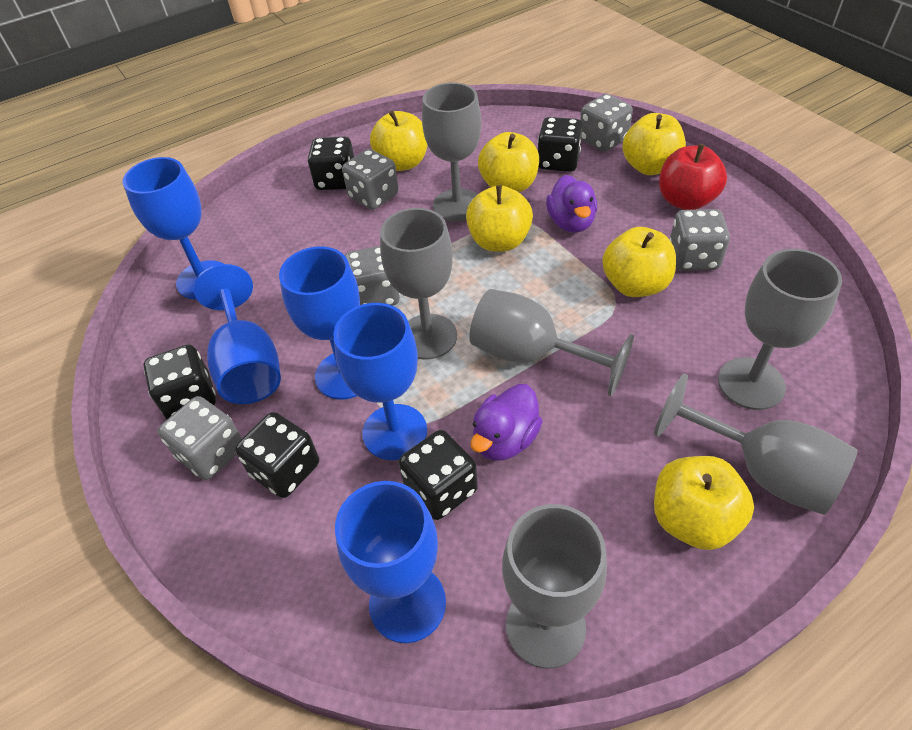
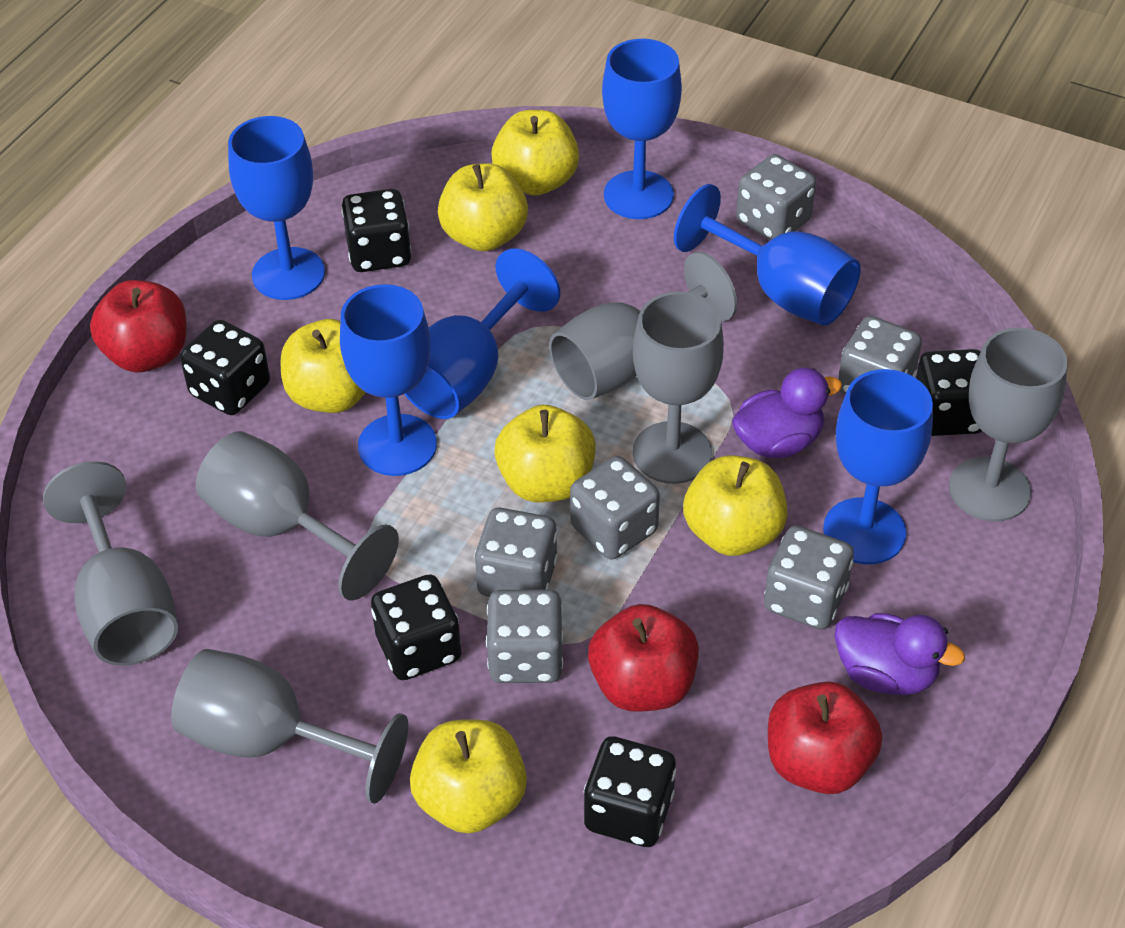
blue goblet: 5 -> 6
grey dice: 5 -> 6
red apple: 1 -> 3

